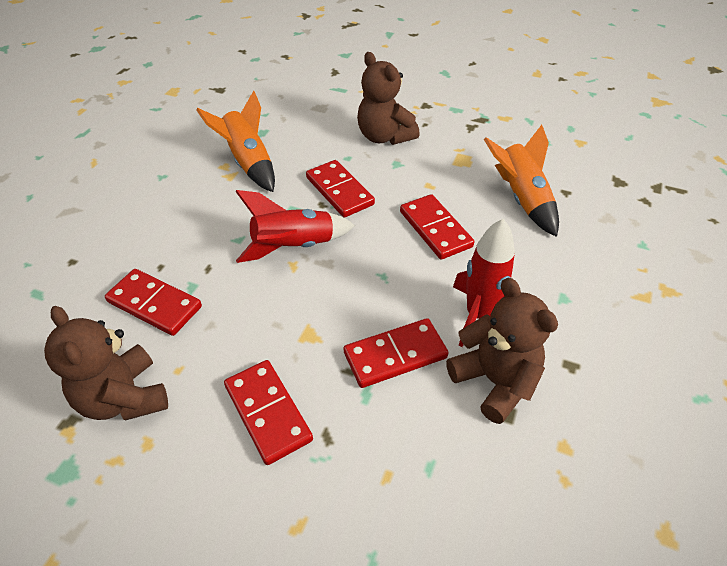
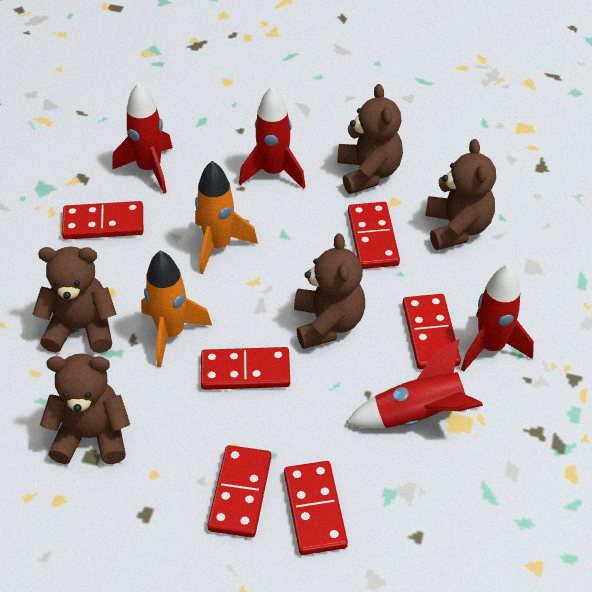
brown teddy bear: 3 -> 5
red domino: 5 -> 6
red rocket: 2 -> 4

